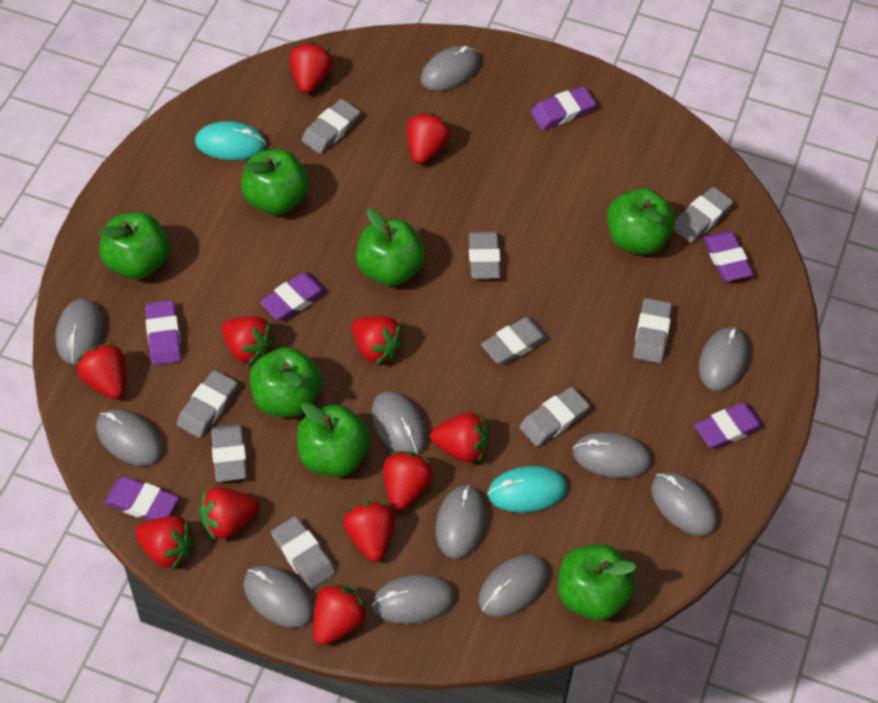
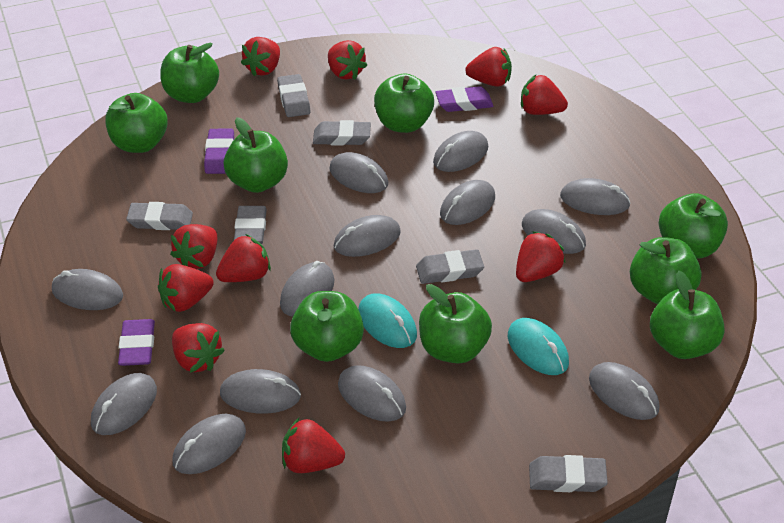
green apple: 7 -> 9
grey eraser: 9 -> 6
grey mouse: 11 -> 13
purple eraser: 6 -> 3
red strawberry: 11 -> 10

